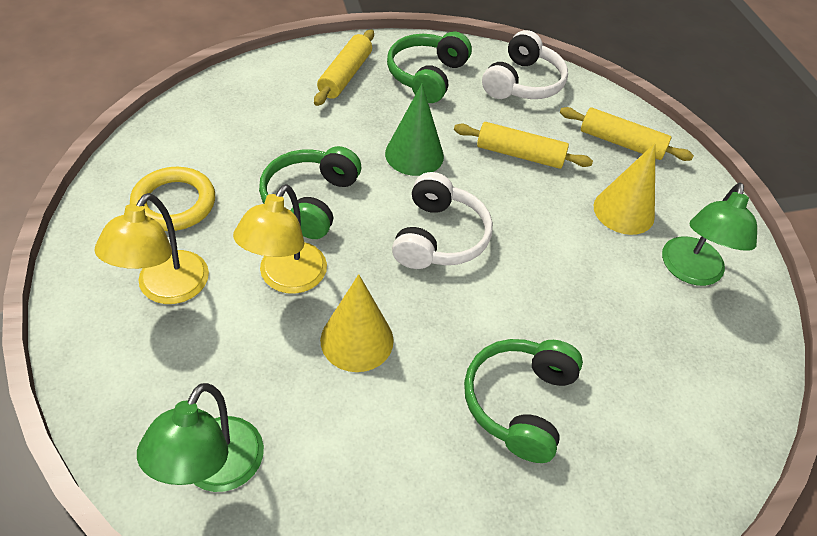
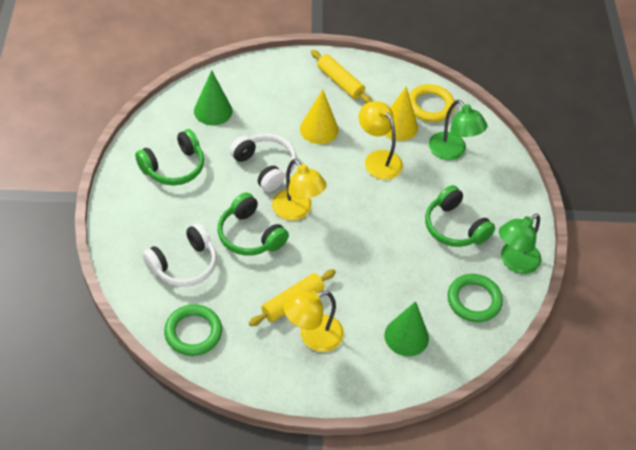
green cone: 1 -> 2
green ring: 0 -> 2
yellow lamp: 2 -> 3
yellow rolling pin: 3 -> 2

